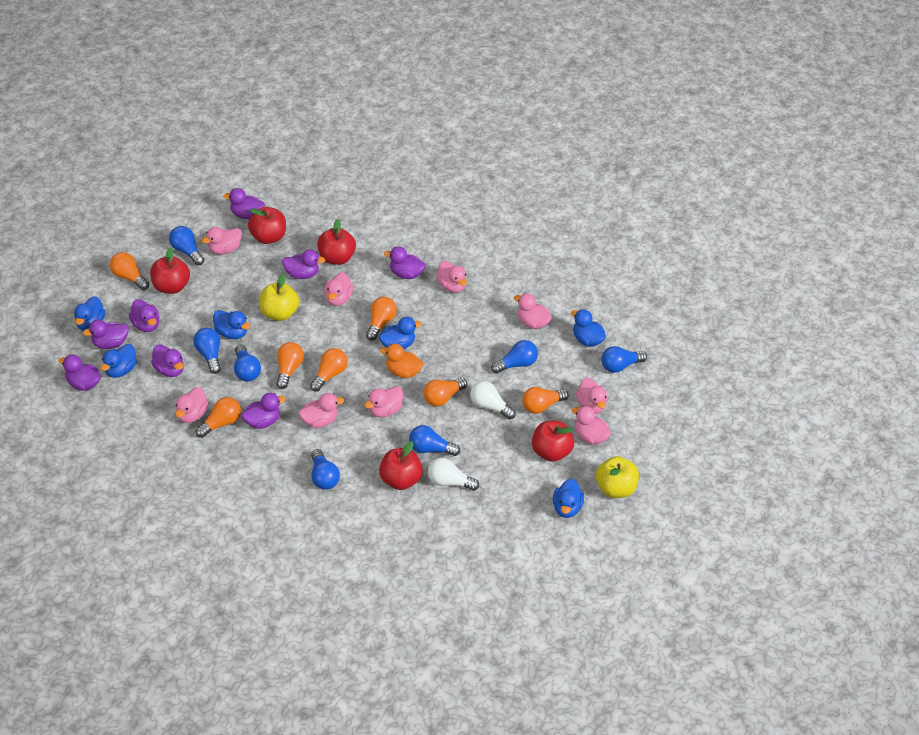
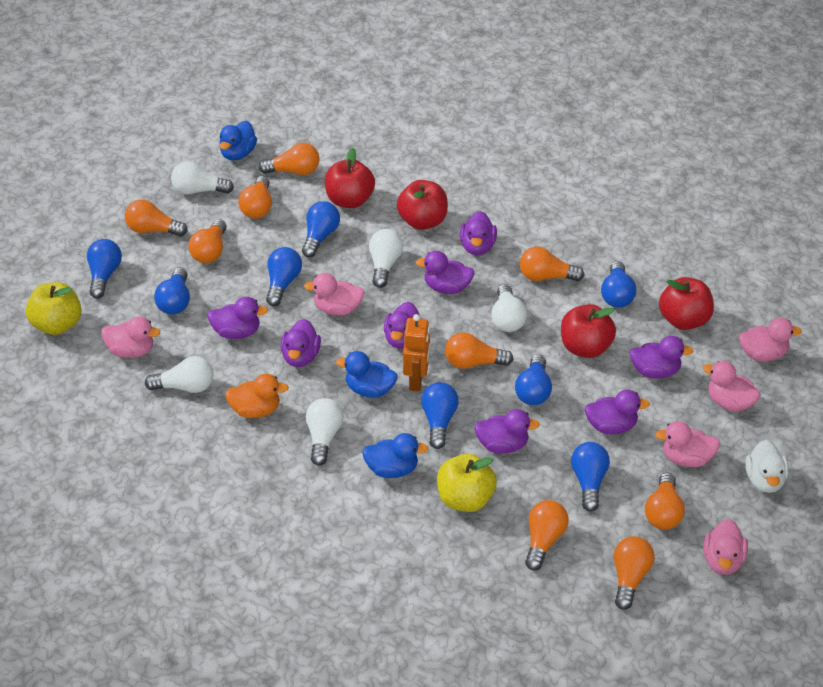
blue duck: 6 -> 3
blue light bulb: 7 -> 8
orange light bulb: 7 -> 9
orange robot: 0 -> 1
pink duck: 9 -> 6
red apple: 5 -> 4
white duck: 0 -> 1
white light bulb: 2 -> 5

